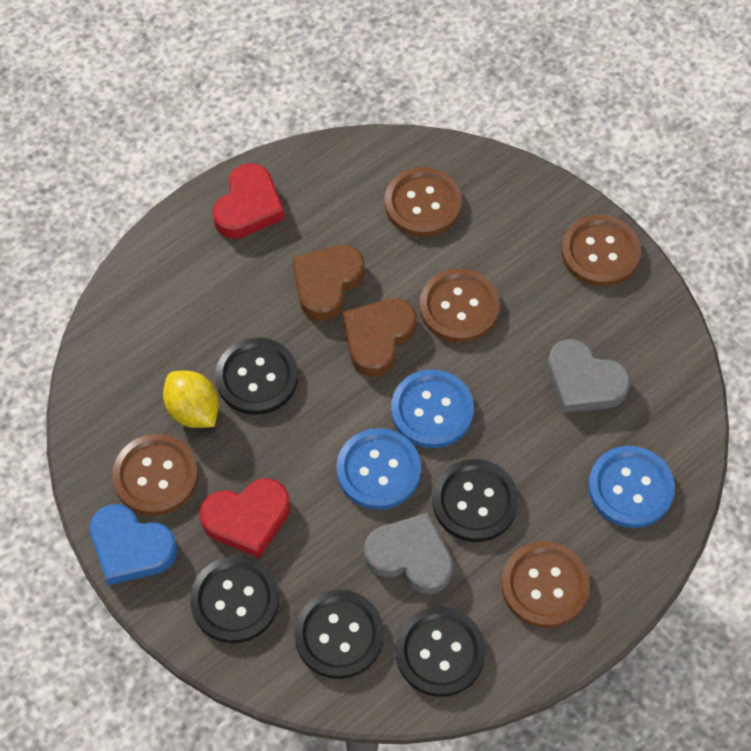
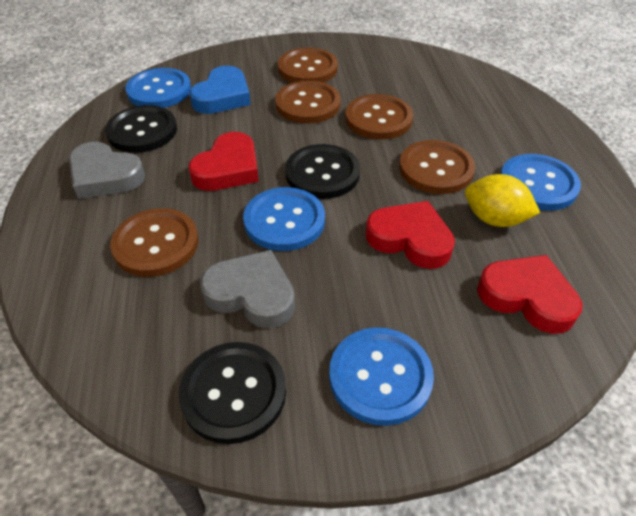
black button: 5 -> 3
blue button: 3 -> 4
brown heart: 2 -> 0
red heart: 2 -> 3

